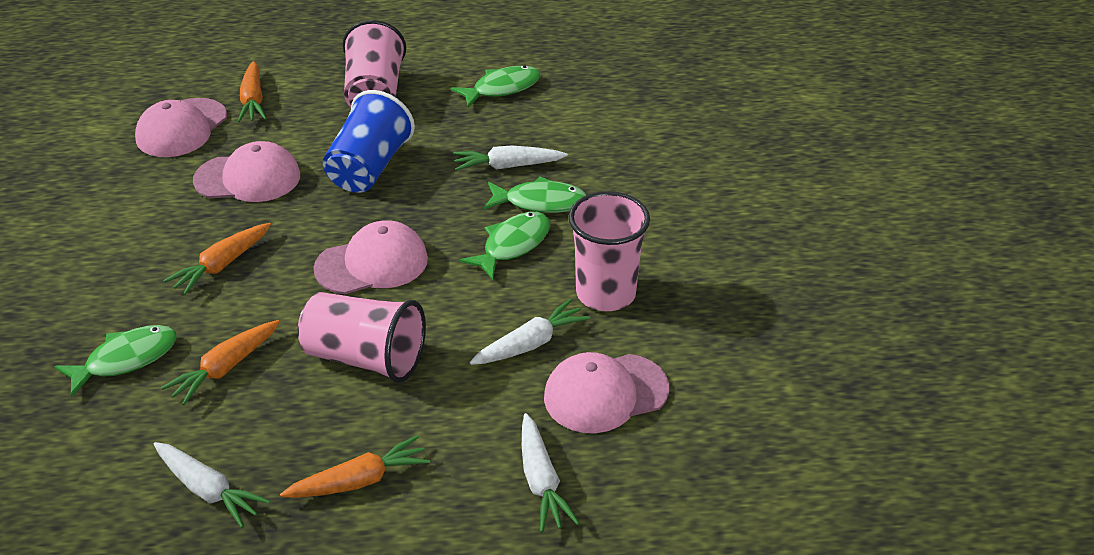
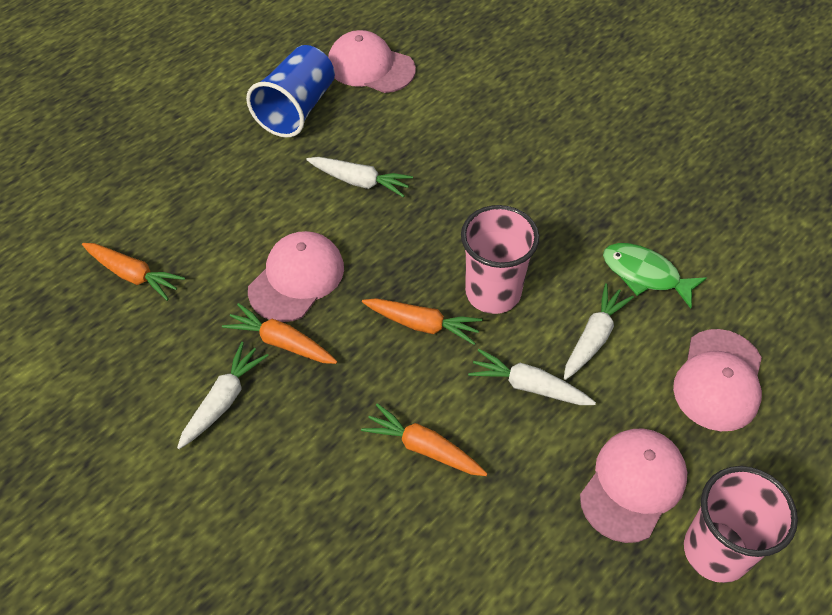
green fish: 4 -> 1
pink cup: 3 -> 2

